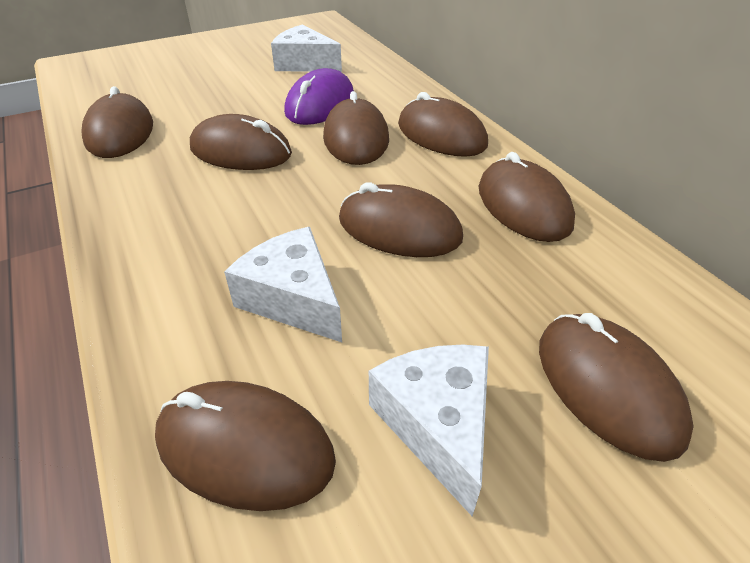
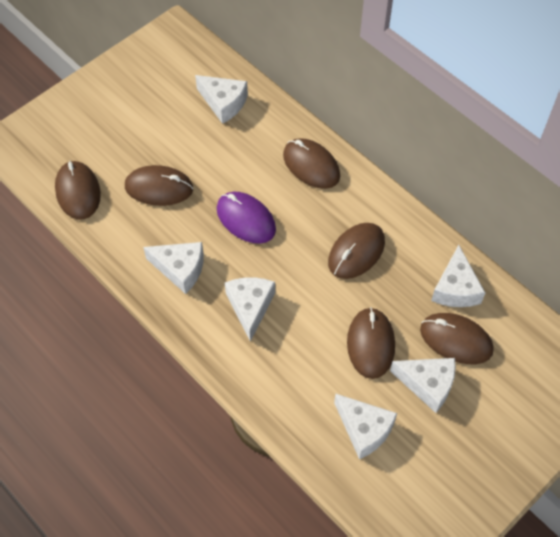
brown mouse: 8 -> 6
white cheese: 3 -> 6

